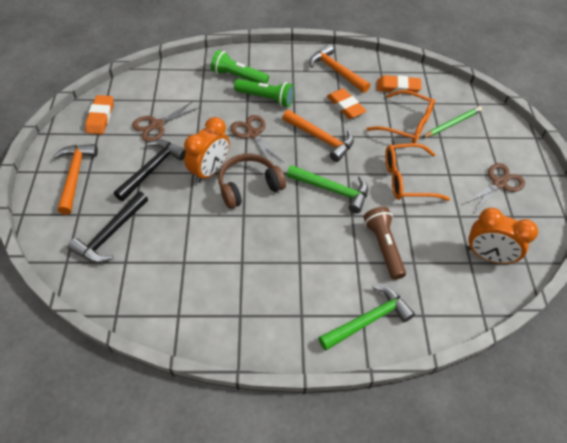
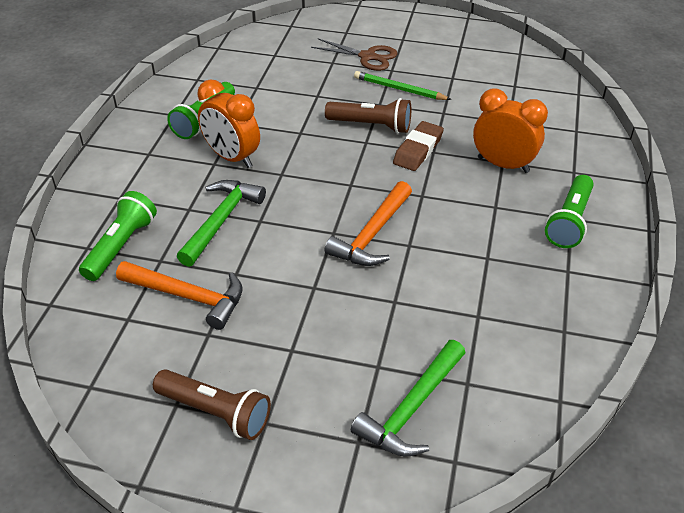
black hammer: 2 -> 0
brown eraser: 0 -> 1
brown flashlight: 1 -> 2
brown headphones: 1 -> 0
brown scissors: 3 -> 1
green flashlight: 2 -> 3
orange eraser: 3 -> 0
orange glasses: 2 -> 0
orange hammer: 3 -> 2

